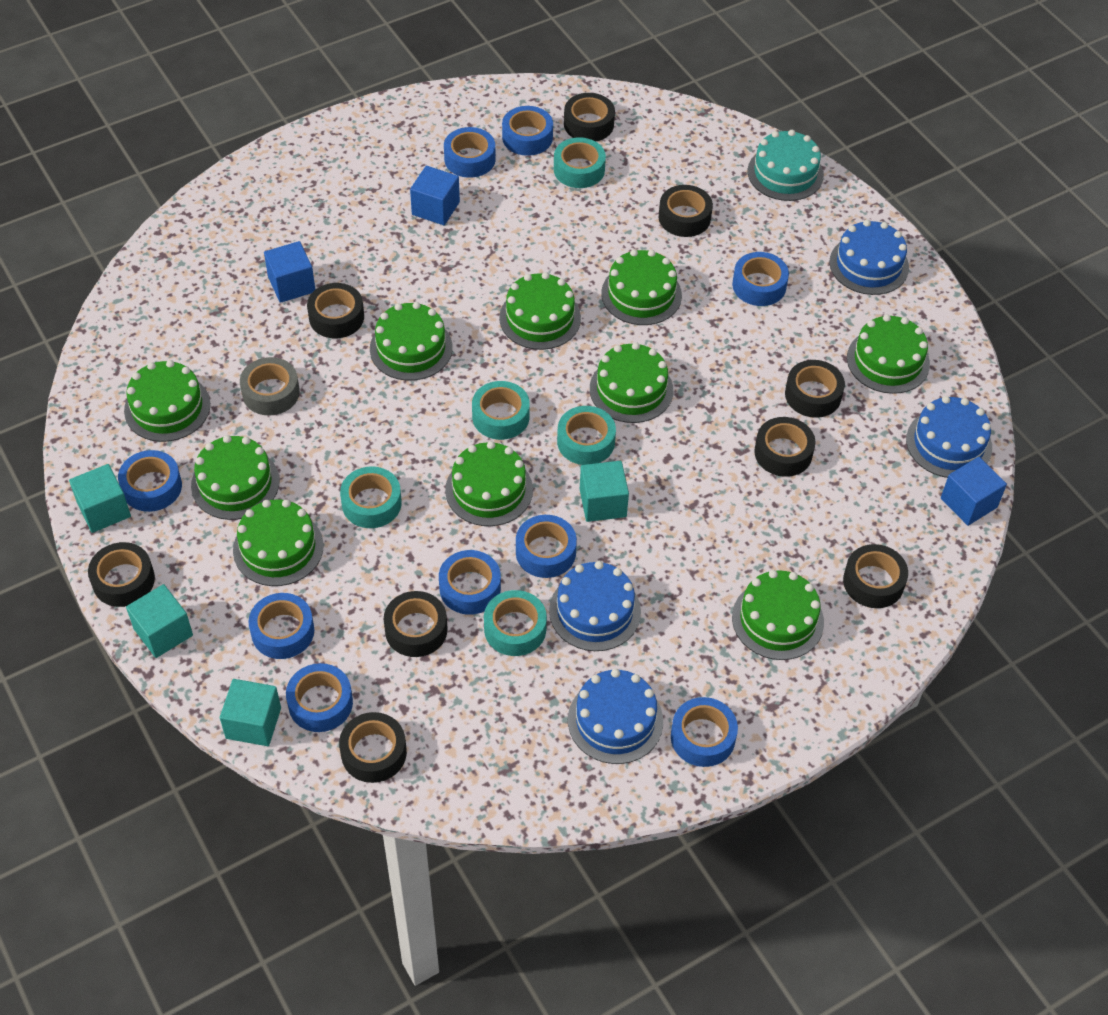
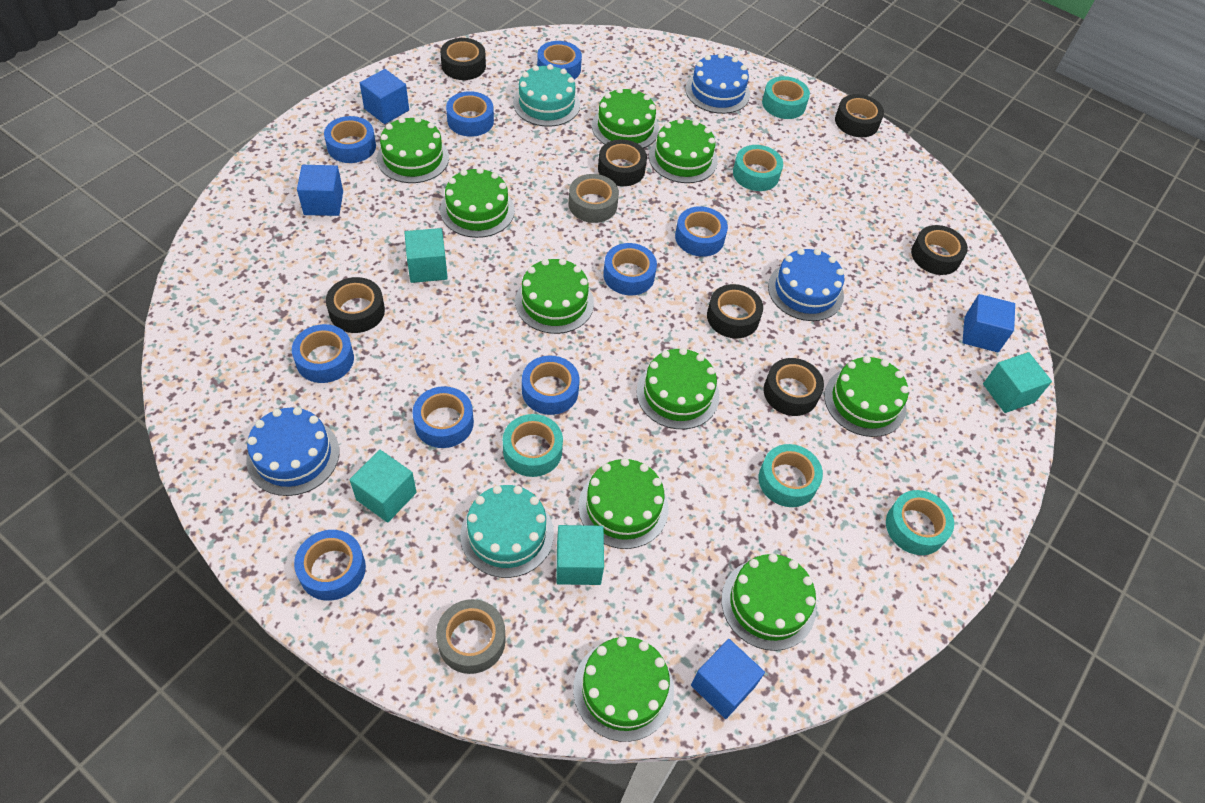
black tape: 9 -> 7
blue cake: 4 -> 3
blue cube: 3 -> 4
grey tape: 1 -> 2
turquoise cake: 1 -> 2

